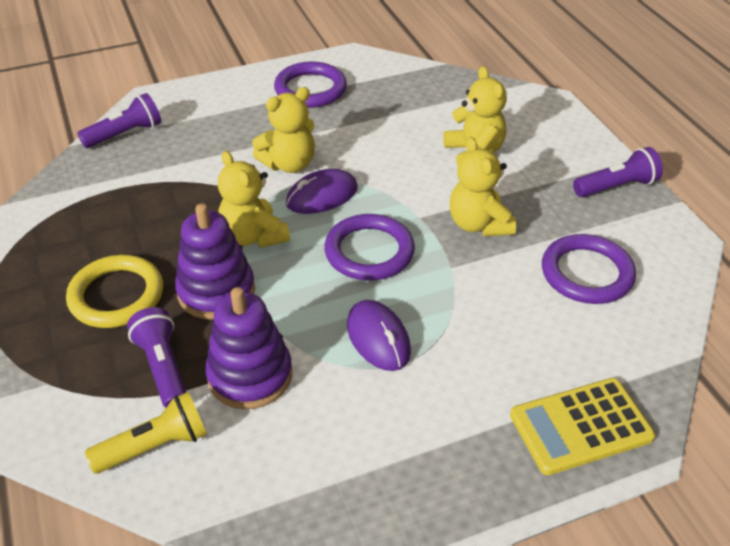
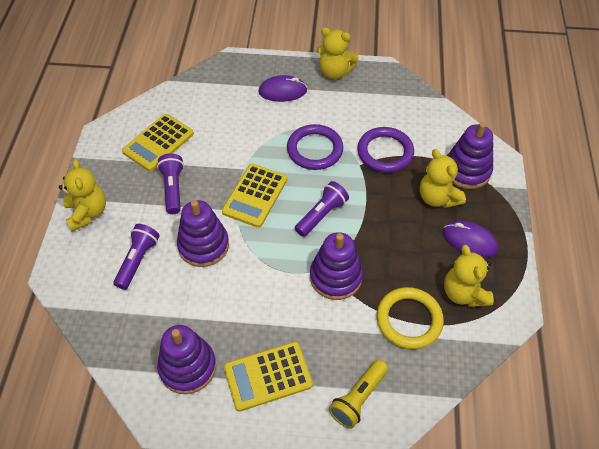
purple ring: 3 -> 2
purple stacking toy: 2 -> 4
yellow calculator: 1 -> 3

